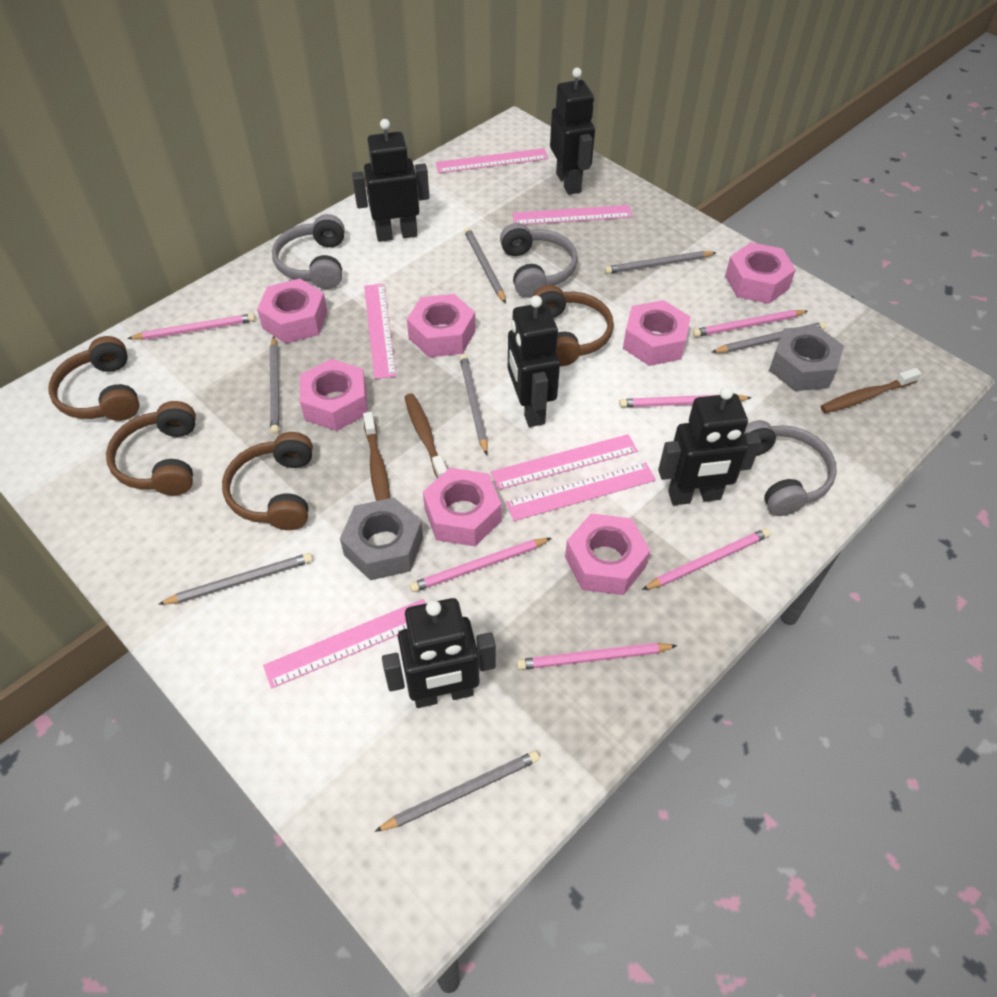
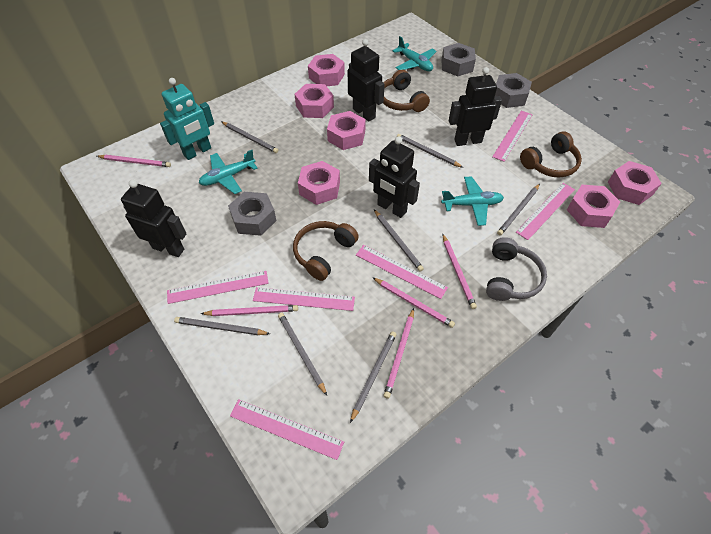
black robot: 5 -> 4
brown headphones: 4 -> 3
brown toothbrush: 3 -> 0
grey headphones: 3 -> 1
grey nut: 2 -> 3
pink nut: 7 -> 6
pink pencil: 6 -> 5
turquoise plane: 0 -> 3
turquoise robot: 0 -> 1

